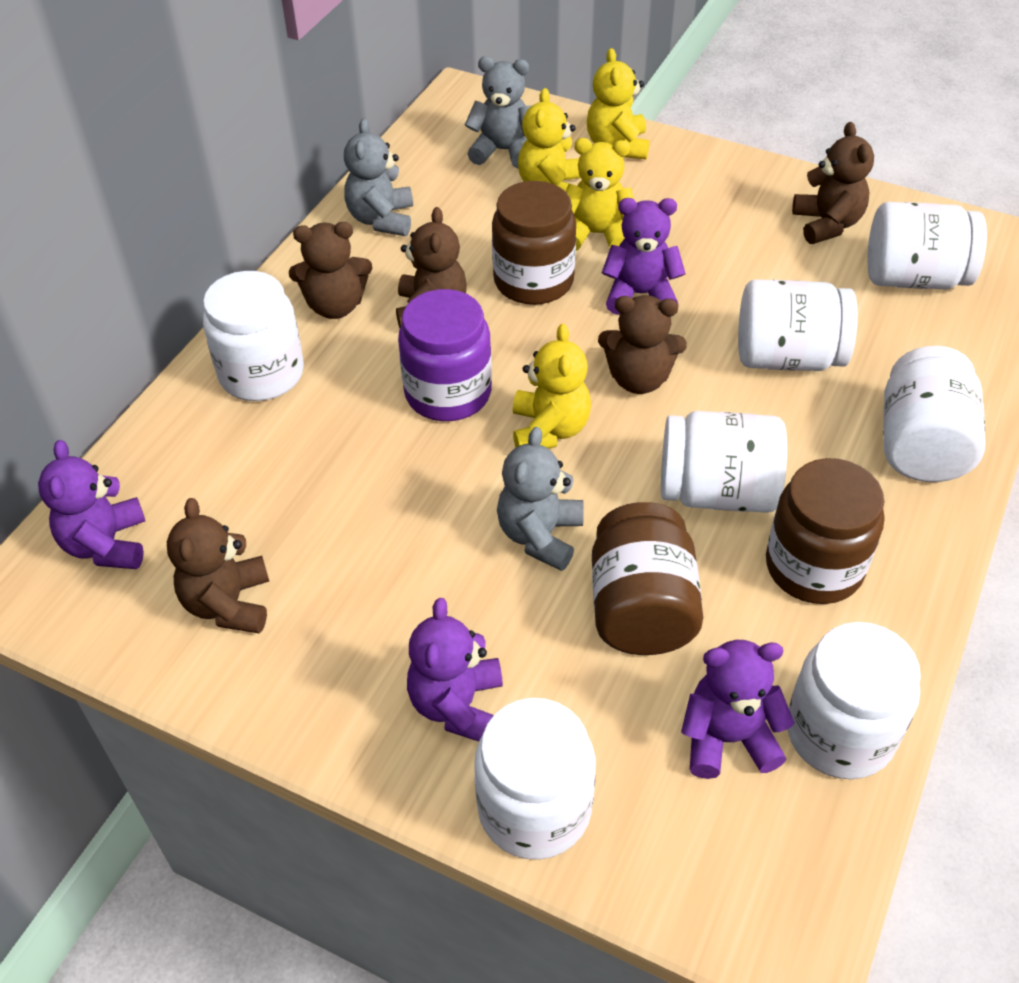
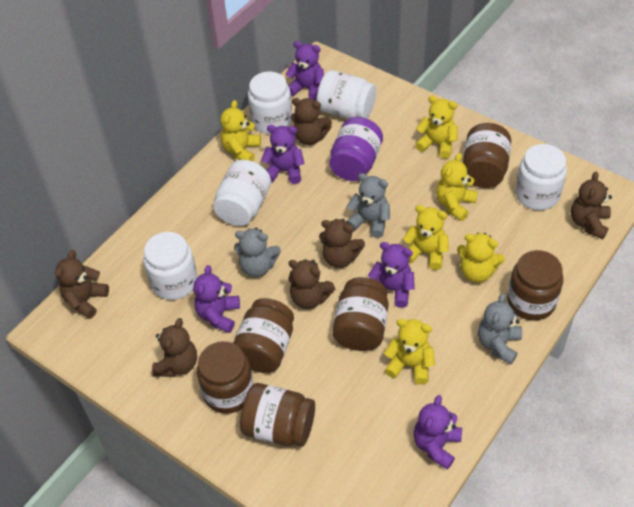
brown jar: 3 -> 6
brown teddy bear: 5 -> 6
purple teddy bear: 4 -> 5
white jar: 7 -> 5
yellow teddy bear: 4 -> 6

